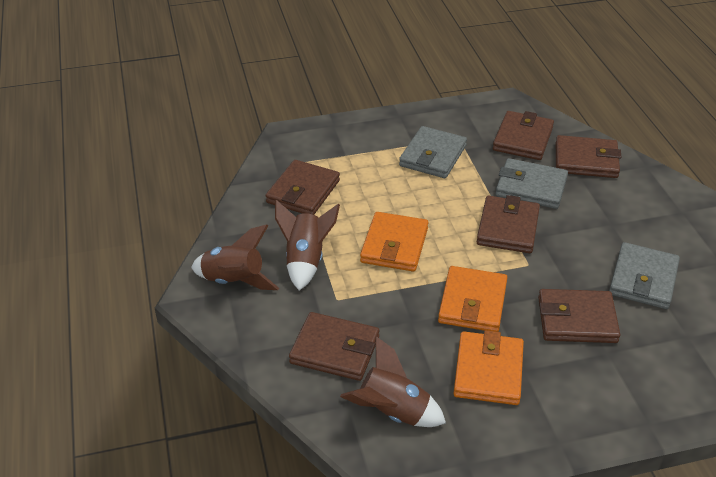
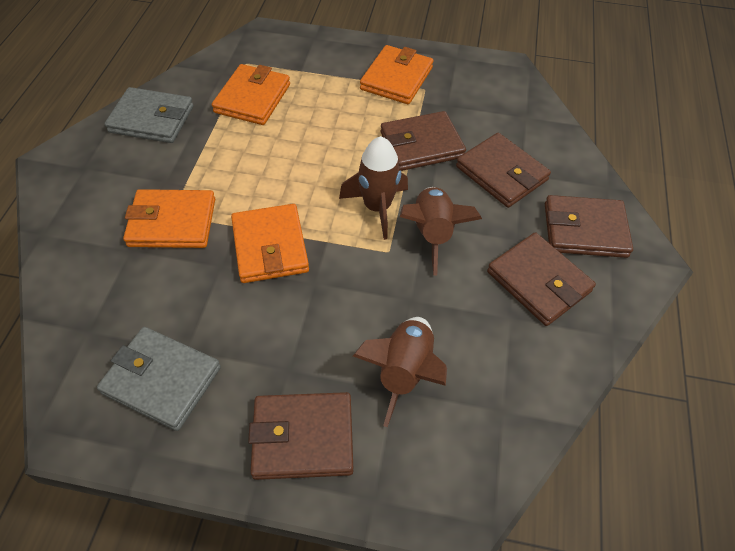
brown wallet: 6 -> 5
grey wallet: 3 -> 2
orange wallet: 3 -> 4

